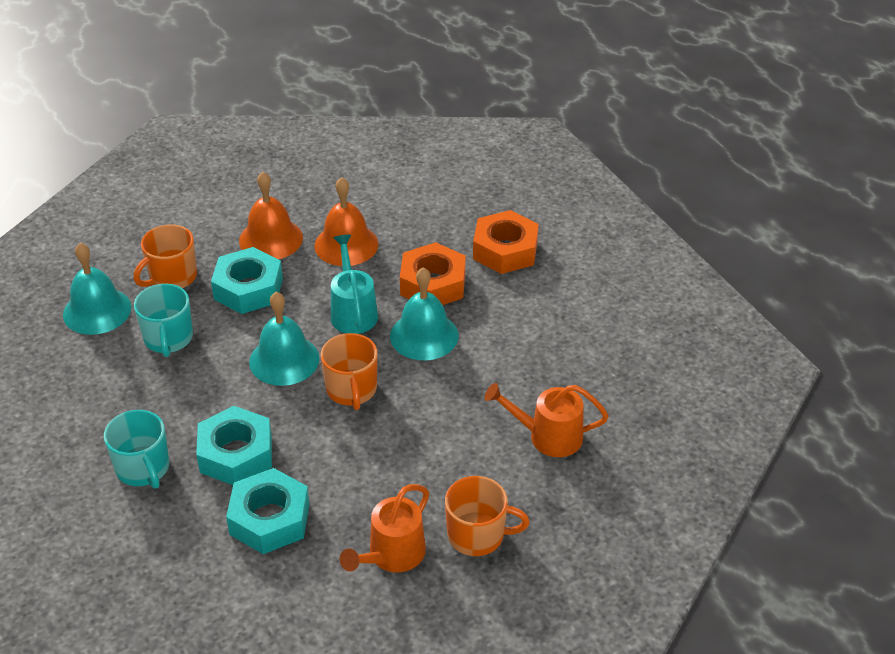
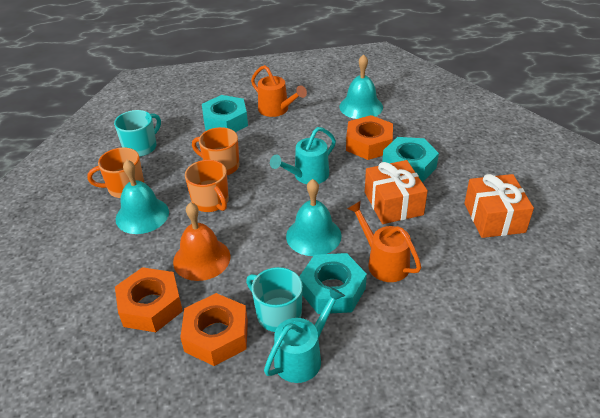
orange bell: 2 -> 1
orange gift: 0 -> 2
orange nut: 2 -> 3
turquoise watering can: 1 -> 2

